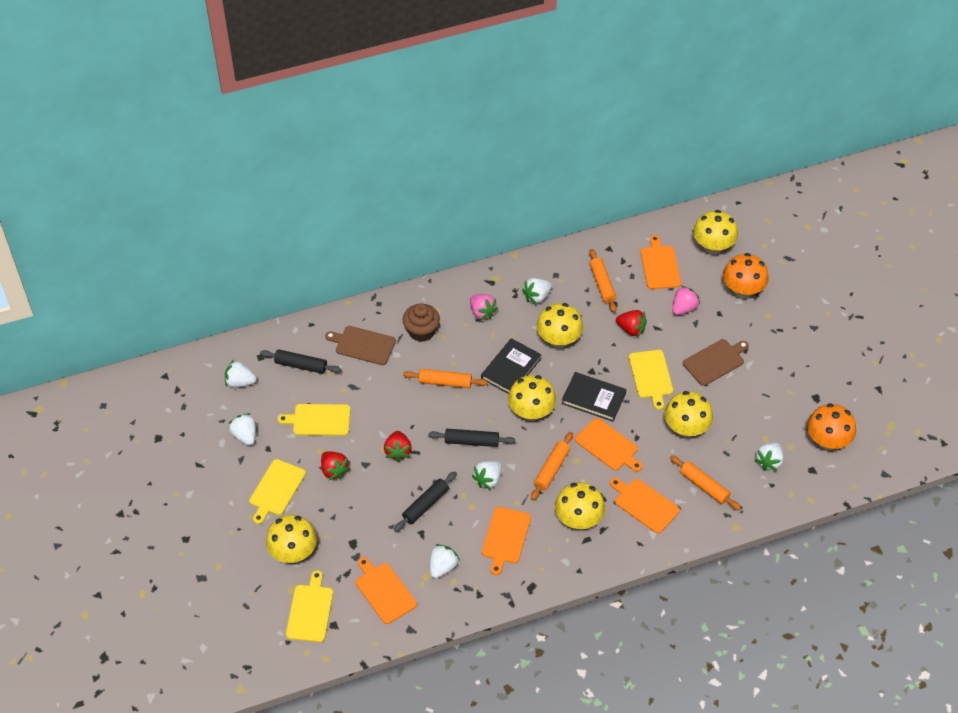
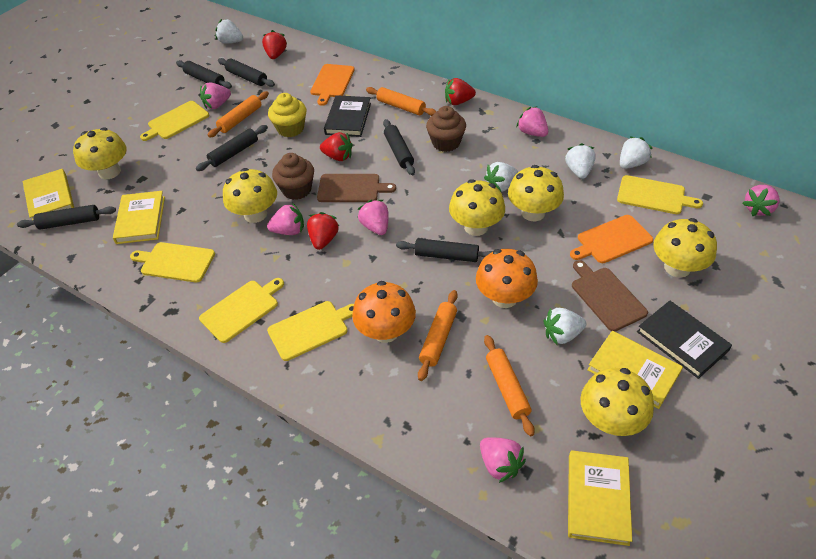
black rolling pin: 3 -> 6
brown cupcake: 1 -> 2
orange cutting board: 5 -> 2
pink strawberry: 2 -> 6
red strawberry: 3 -> 4
white strawberry: 6 -> 5
yellow book: 0 -> 4
yellow cupcake: 0 -> 1
yellow cutting board: 4 -> 5

